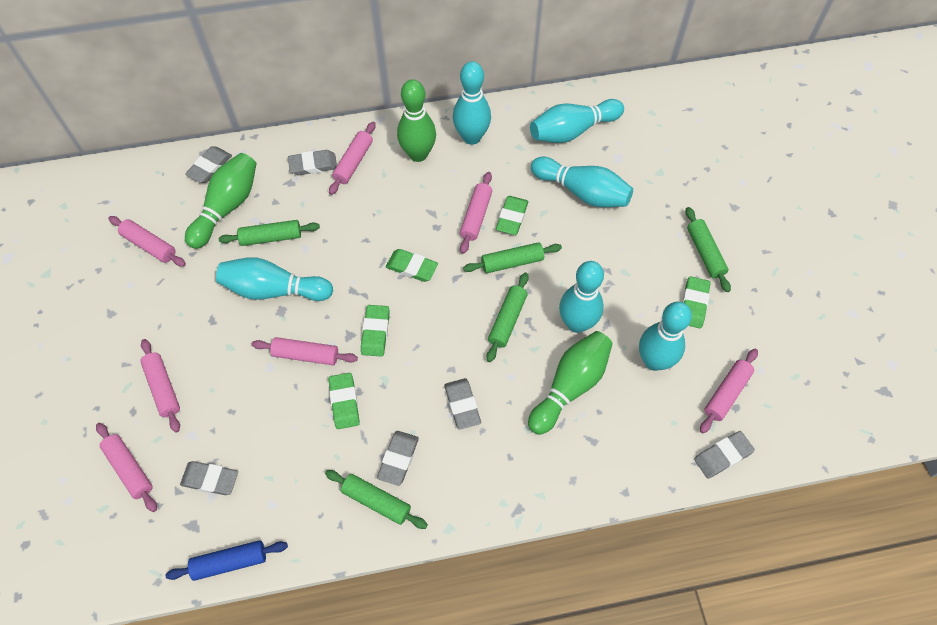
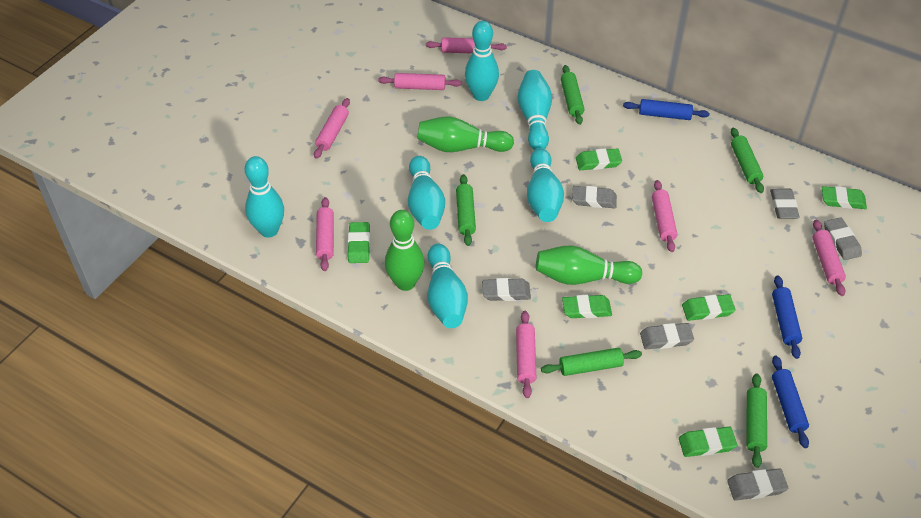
blue rolling pin: 1 -> 3
green eraser: 5 -> 6

